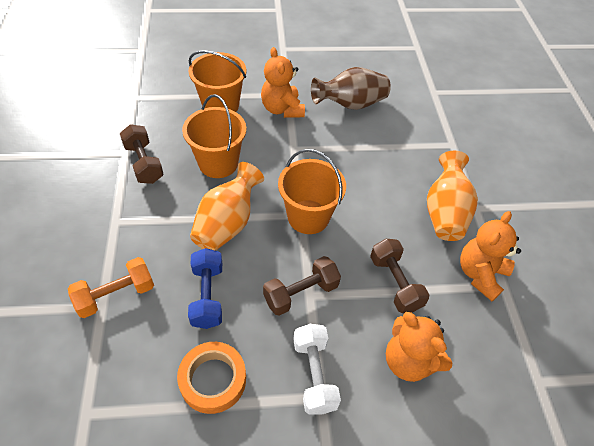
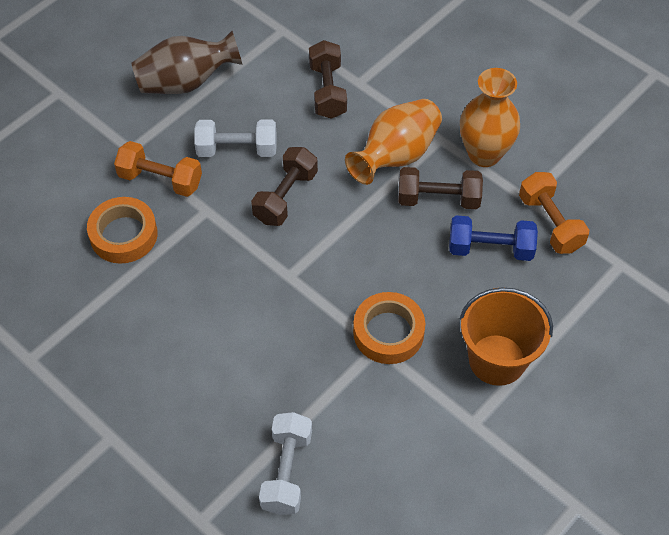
orange bucket: 3 -> 1
orange dumbbell: 1 -> 2
orange tape: 1 -> 2
orange teddy bear: 3 -> 0
white dumbbell: 1 -> 2

